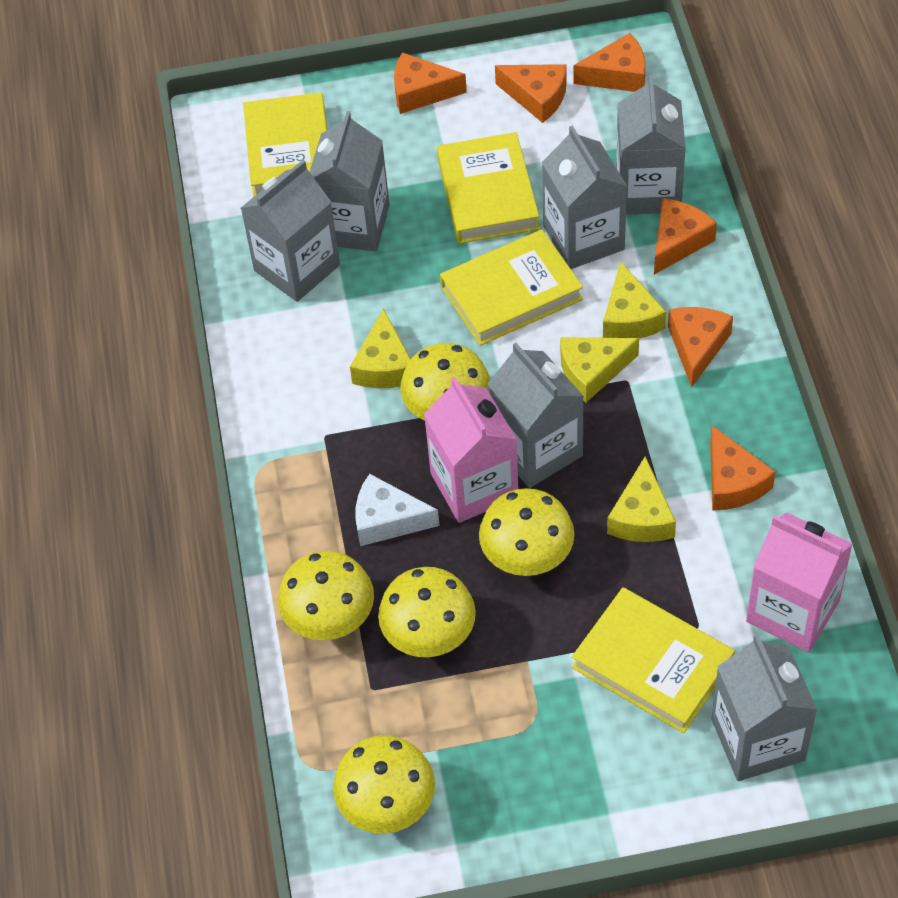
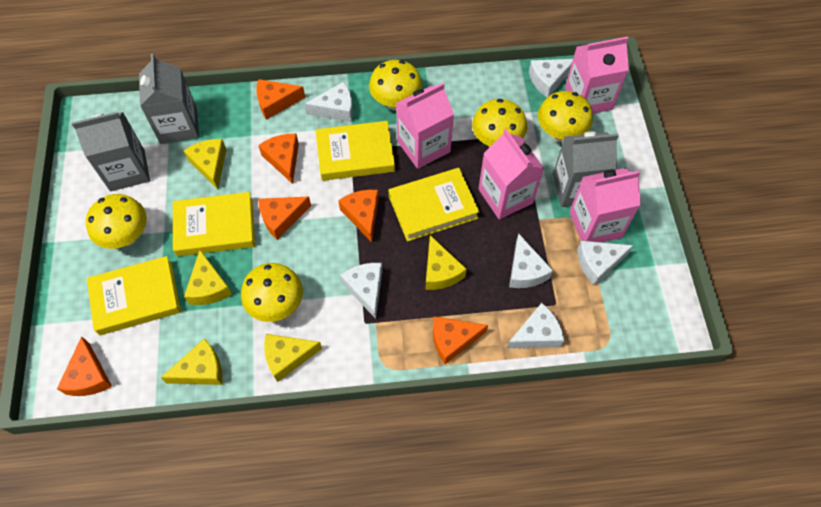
grey carton: 6 -> 3
pink carton: 2 -> 4
white cheese: 1 -> 6
yellow cheese: 4 -> 5

